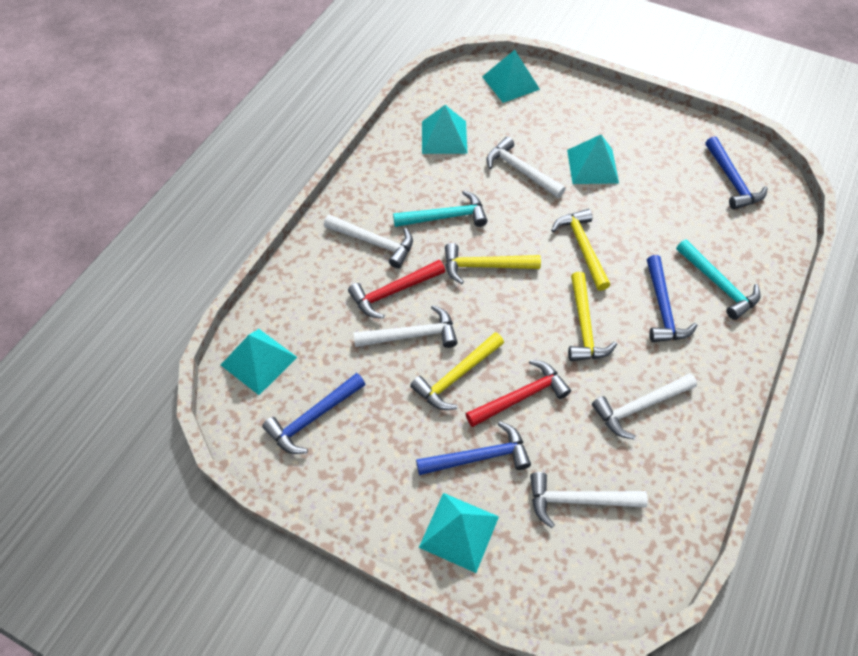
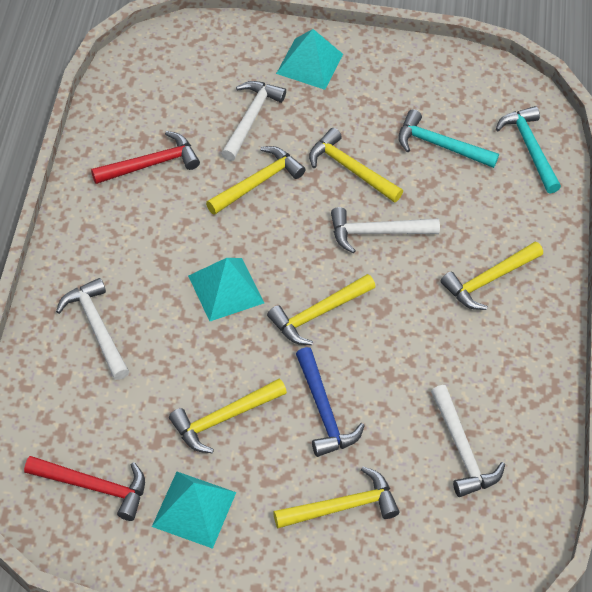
blue hammer: 4 -> 1
turquoise pyramid: 5 -> 3
white hammer: 5 -> 4
yellow hammer: 4 -> 6

